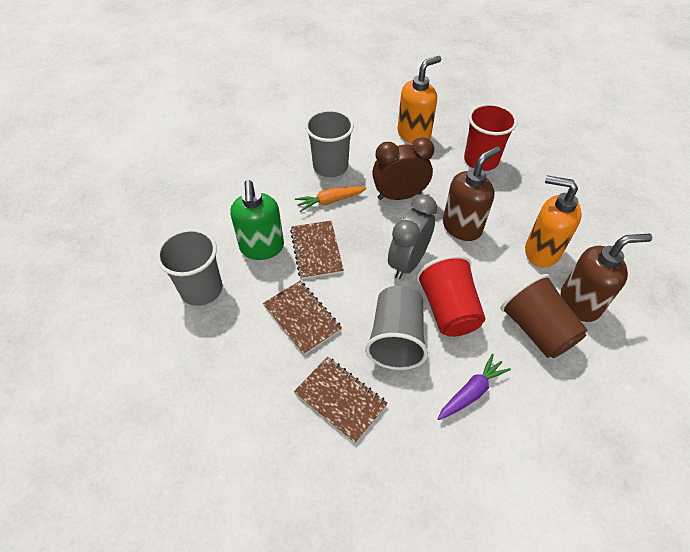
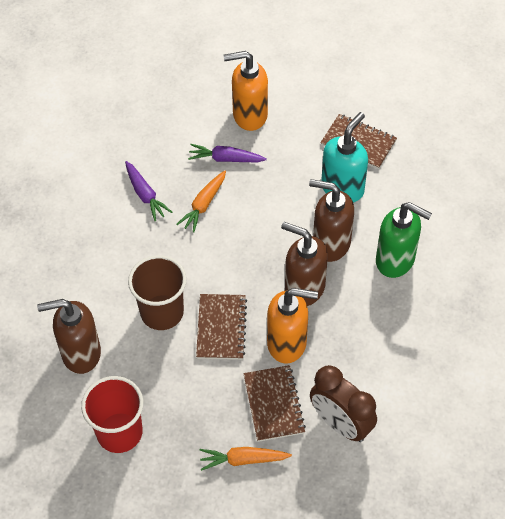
brown soap dispenser: 2 -> 3
grey clock: 1 -> 0
grey cup: 3 -> 0
orange carrot: 1 -> 2
purple carrot: 1 -> 2
red cup: 2 -> 1
turquoise soap dispenser: 0 -> 1

